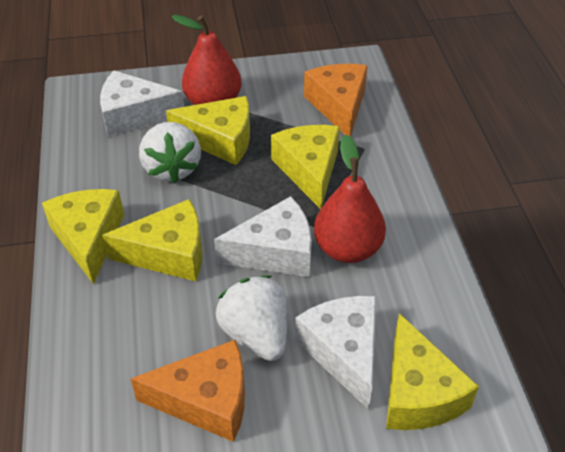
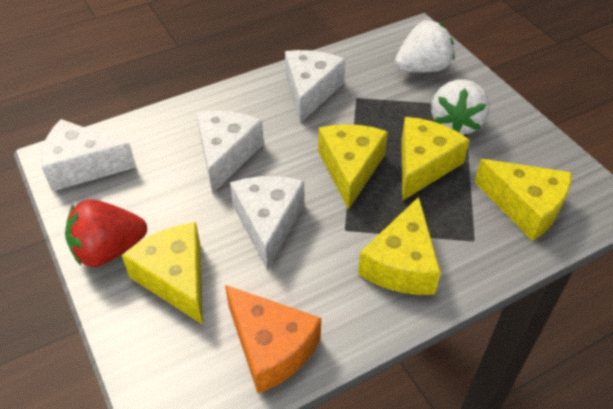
orange cheese: 2 -> 1
red pear: 2 -> 0
red strawberry: 0 -> 1
white cheese: 3 -> 4

